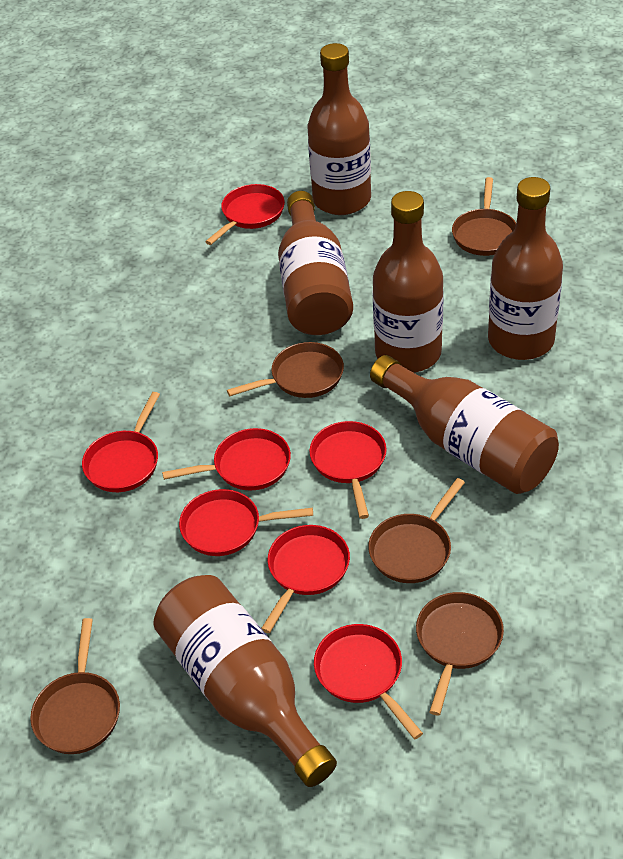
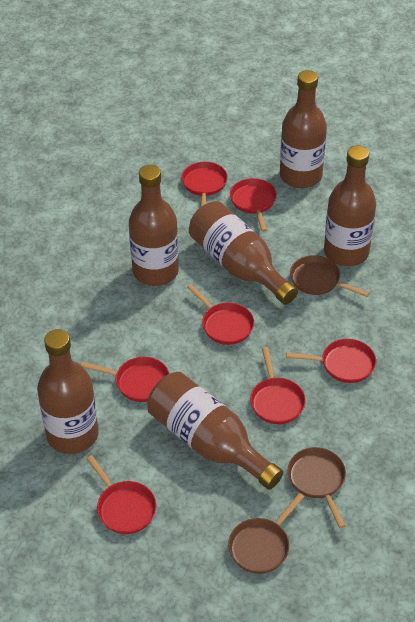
brown pan: 5 -> 3

